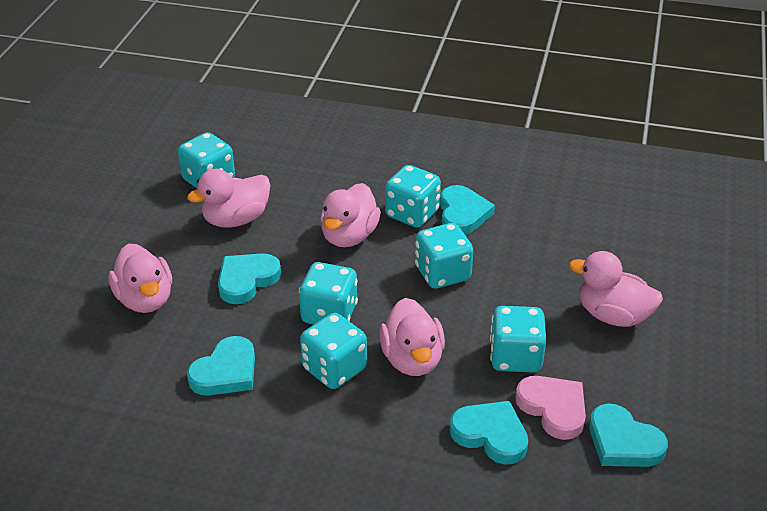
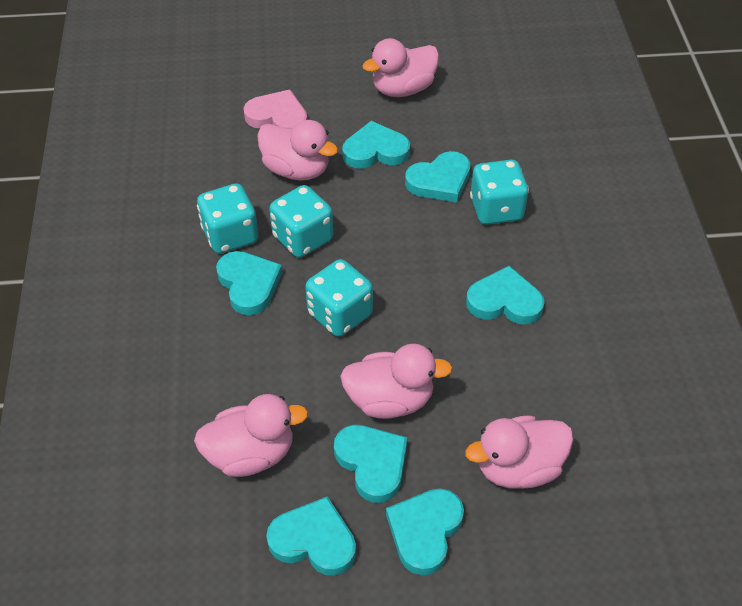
turquoise dice: 6 -> 4
turquoise heart: 5 -> 7

